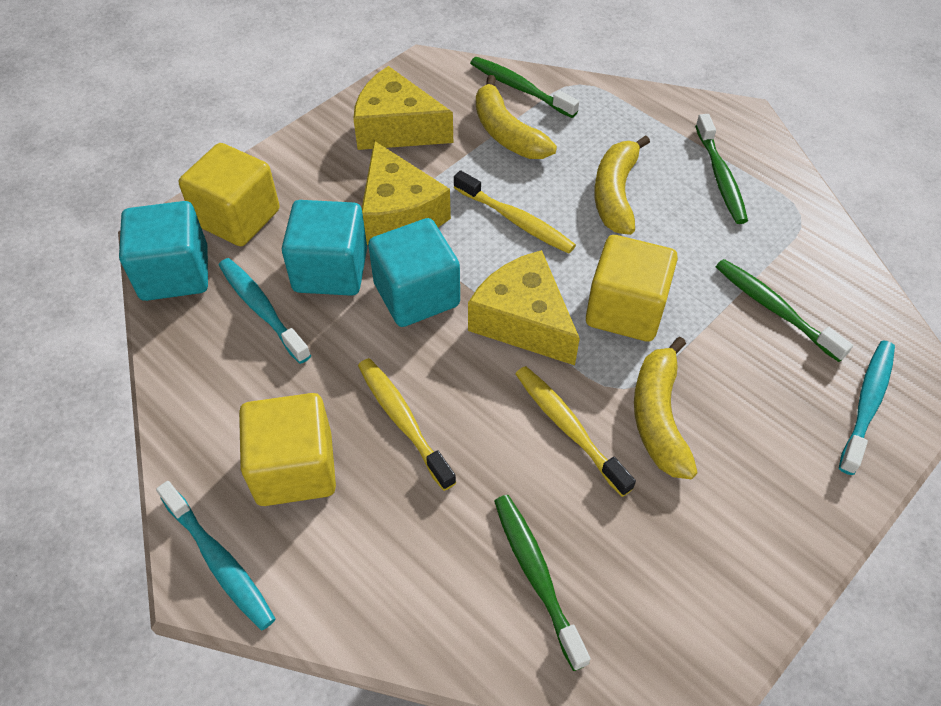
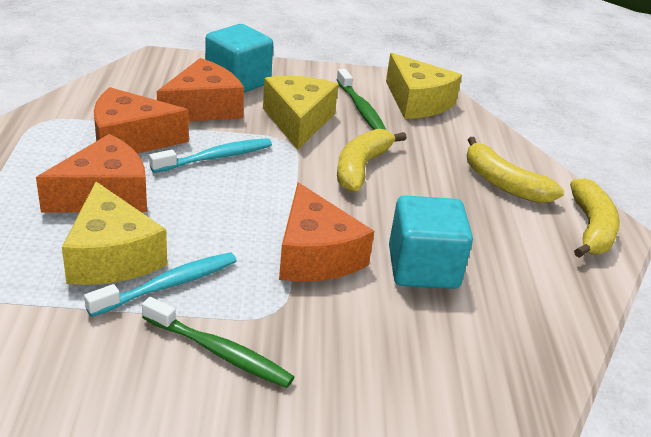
green toothbrush: 4 -> 2
orange cheese: 0 -> 4
turquoise cube: 3 -> 2
turquoise toothbrush: 3 -> 2
yellow cube: 3 -> 0
yellow toothbrush: 3 -> 0

